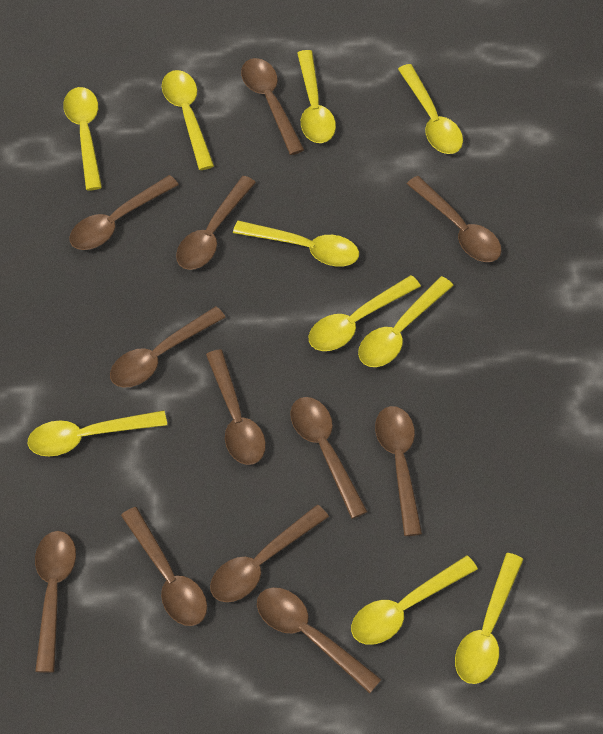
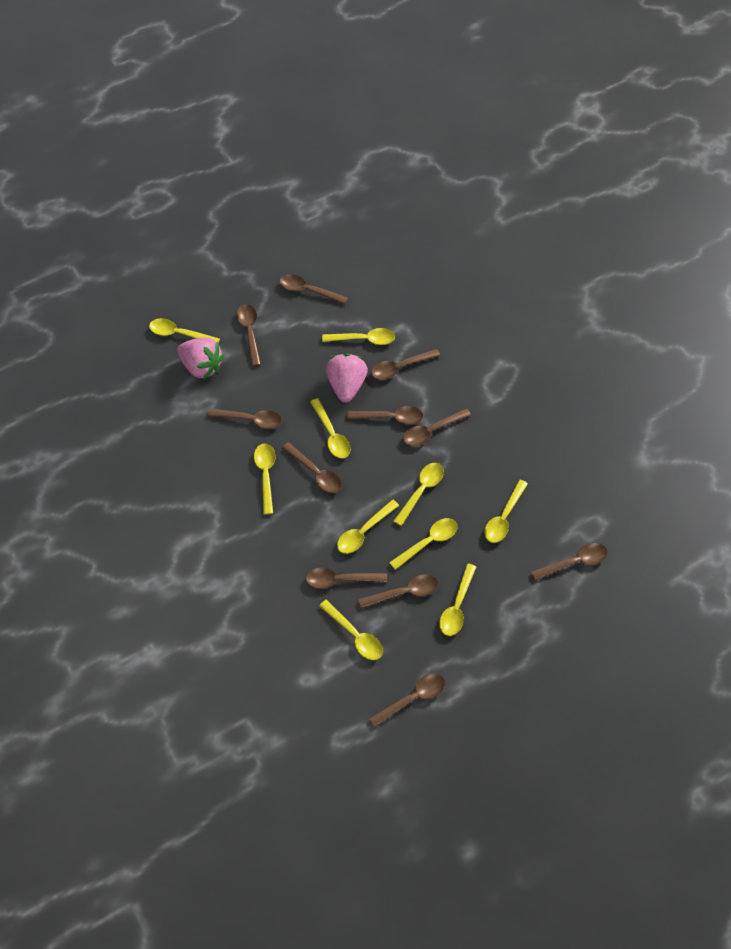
brown spoon: 12 -> 11
pink strawberry: 0 -> 2

